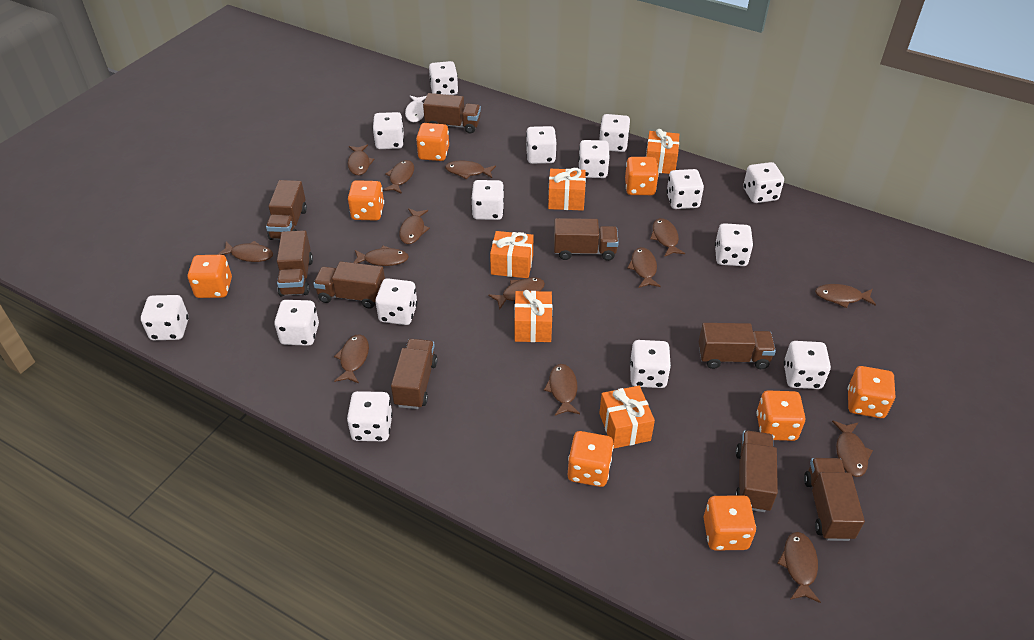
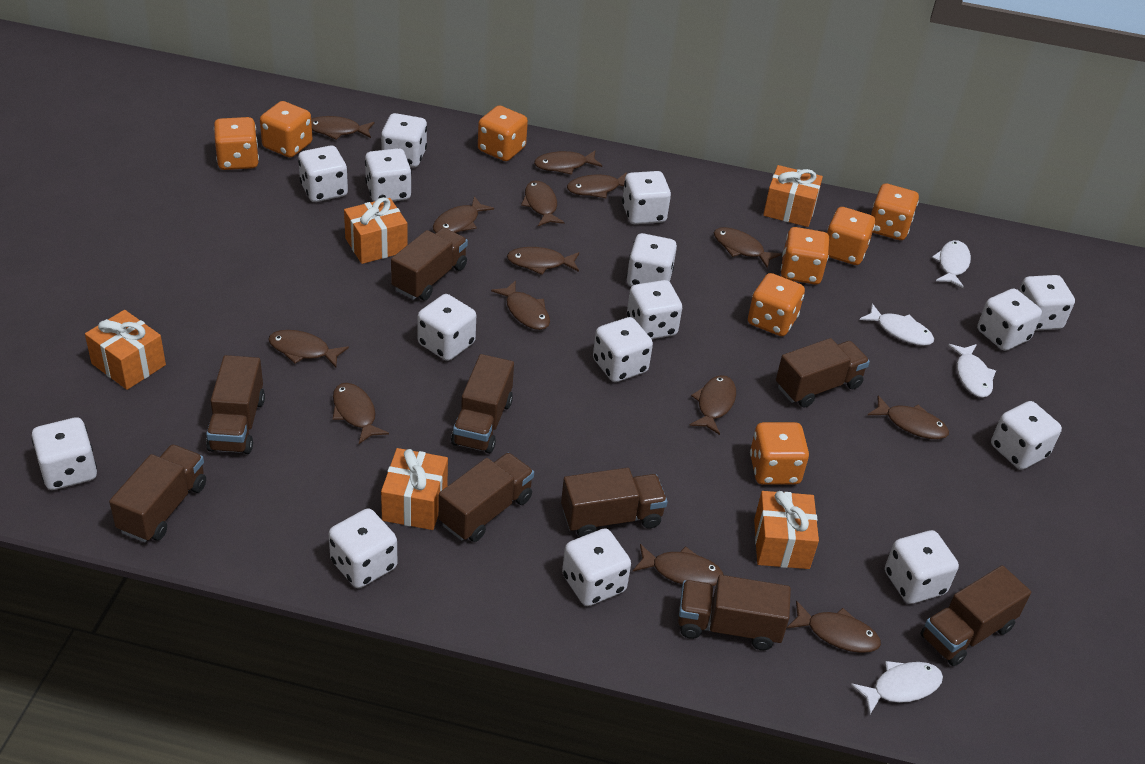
white fish: 1 -> 4

